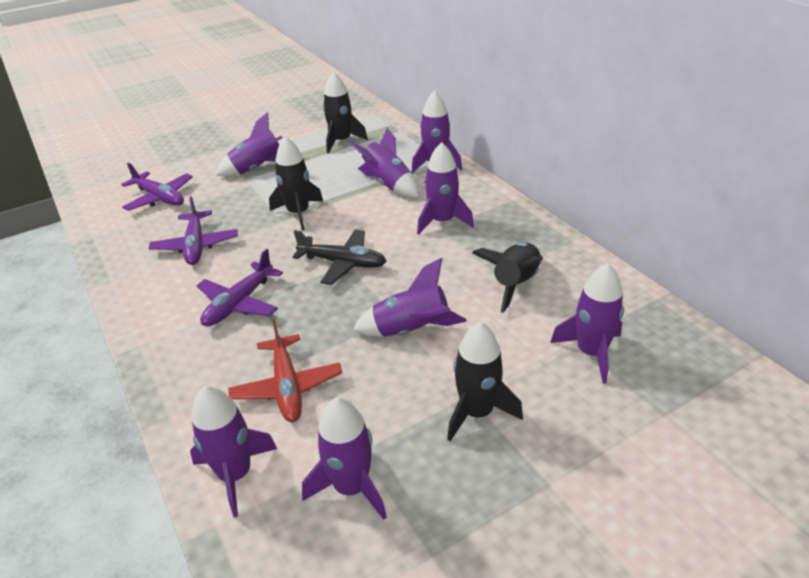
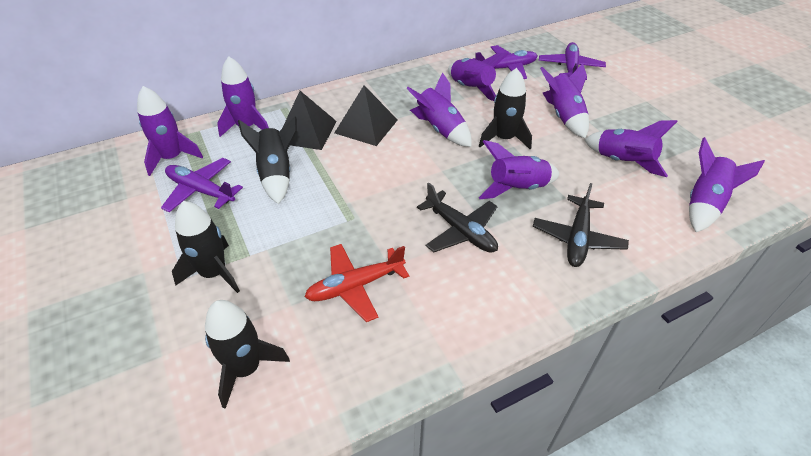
black plane: 1 -> 2
black pyramid: 0 -> 2

